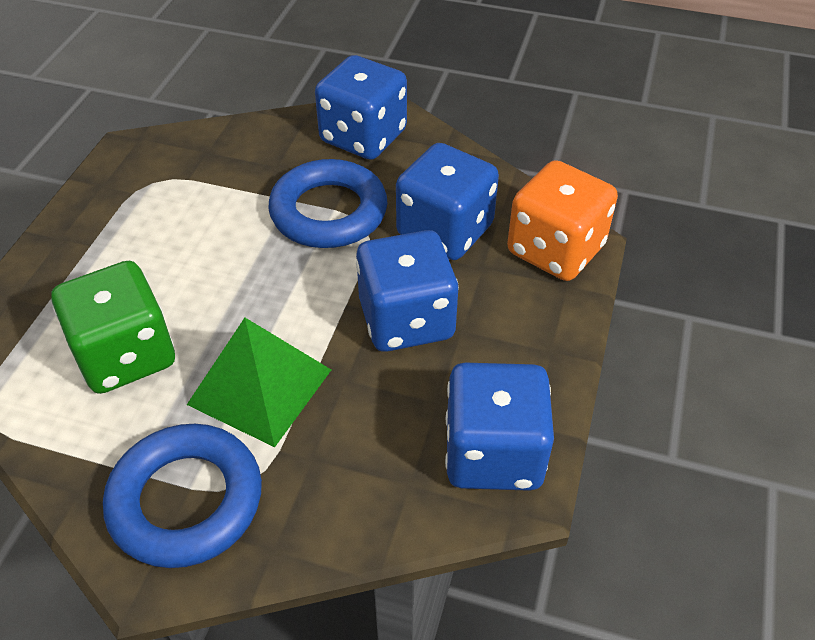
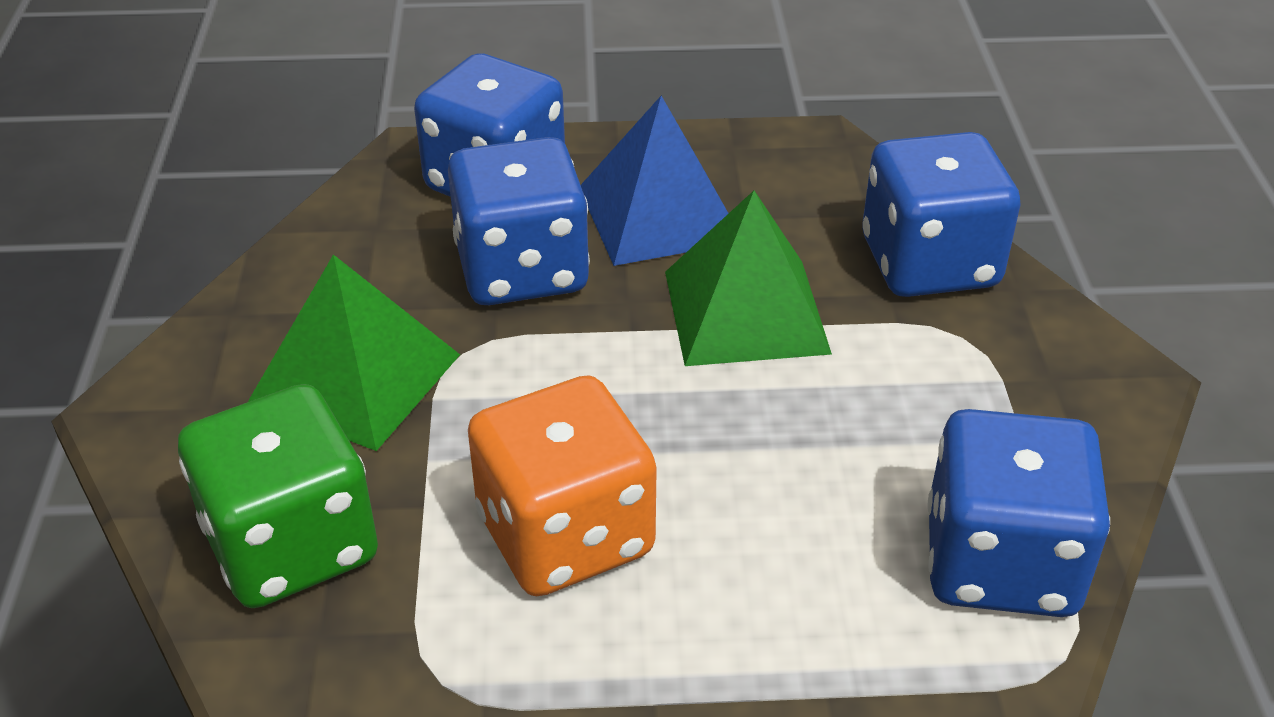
blue pyramid: 0 -> 1
blue ring: 2 -> 0
green pyramid: 1 -> 2

